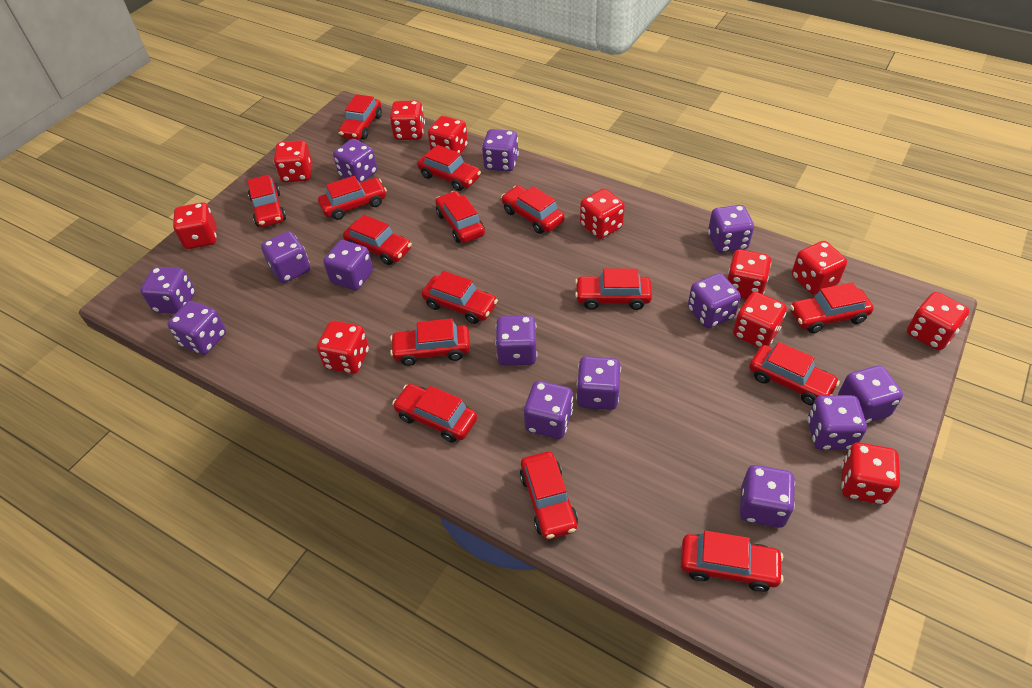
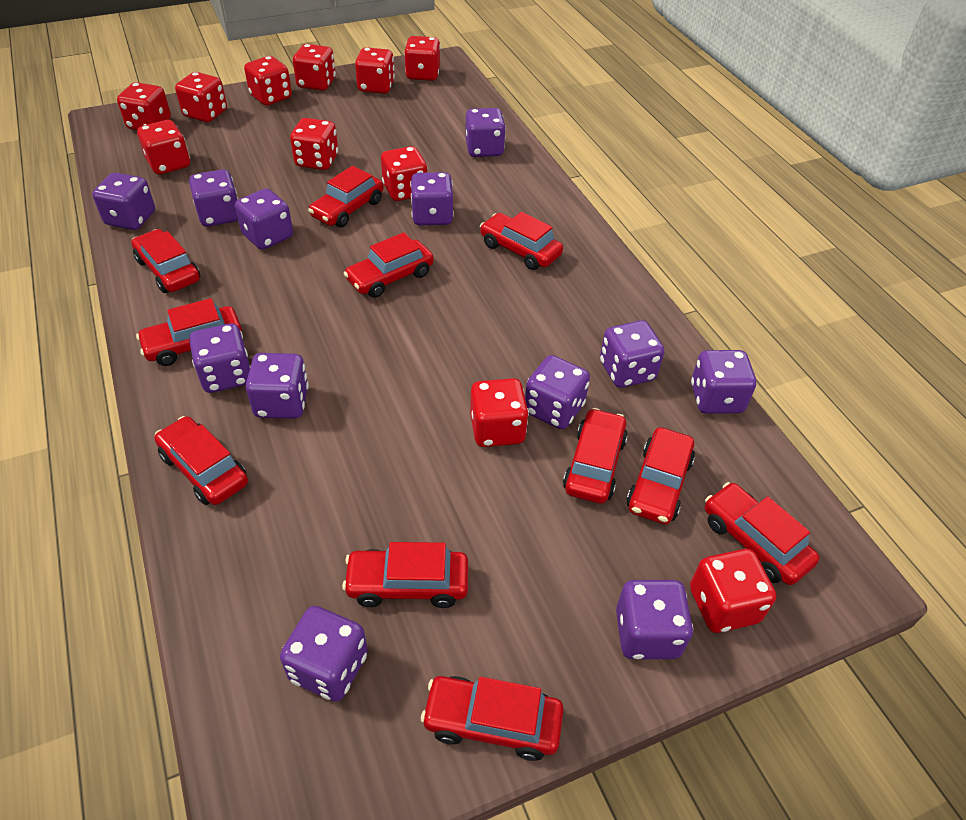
purple dice: 14 -> 12
red car: 15 -> 11

